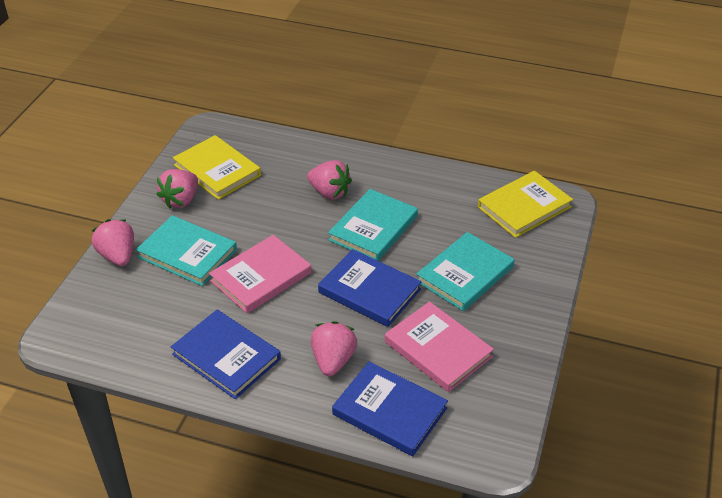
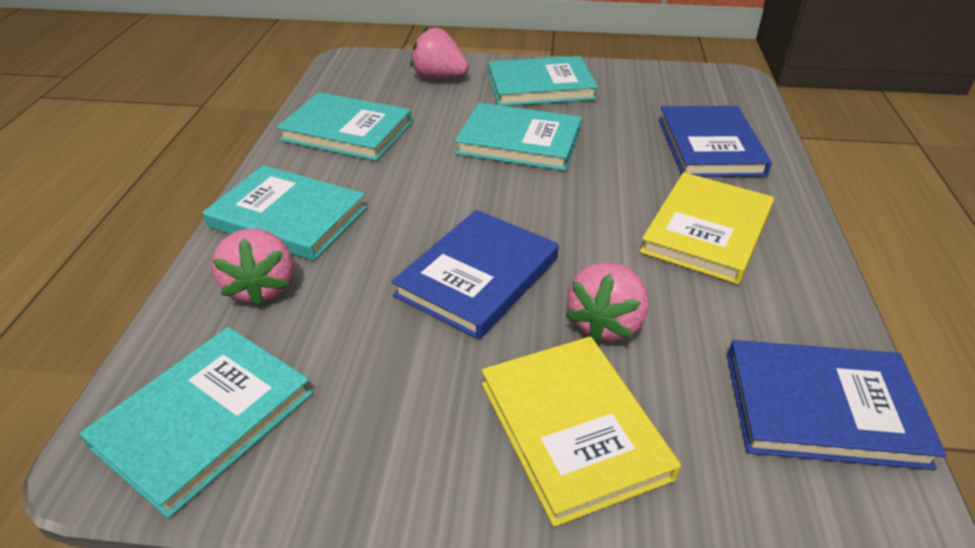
pink book: 2 -> 0
pink strawberry: 4 -> 3
turquoise book: 3 -> 5

